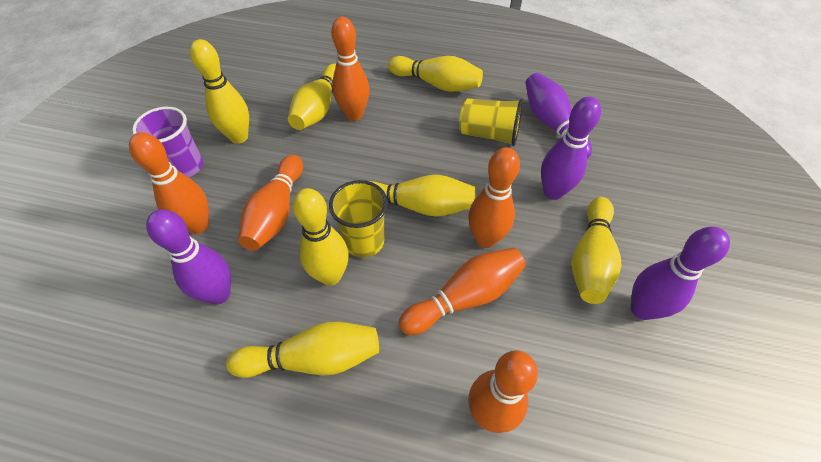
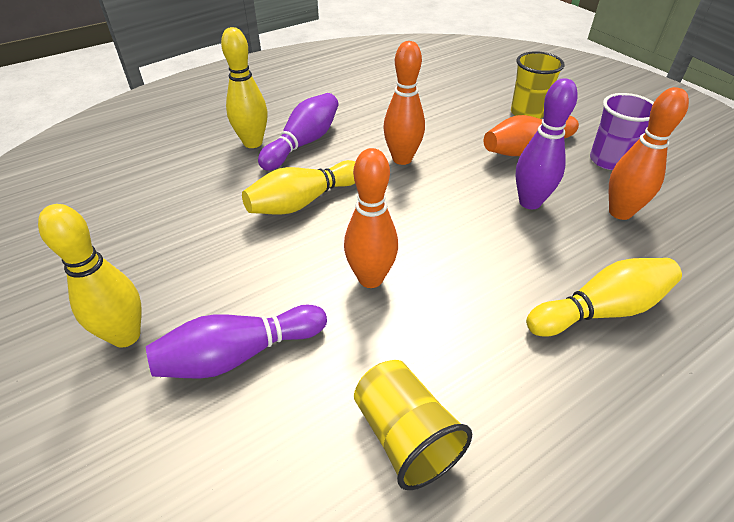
orange bowling pin: 6 -> 4
purple bowling pin: 4 -> 3
yellow bowling pin: 7 -> 4

